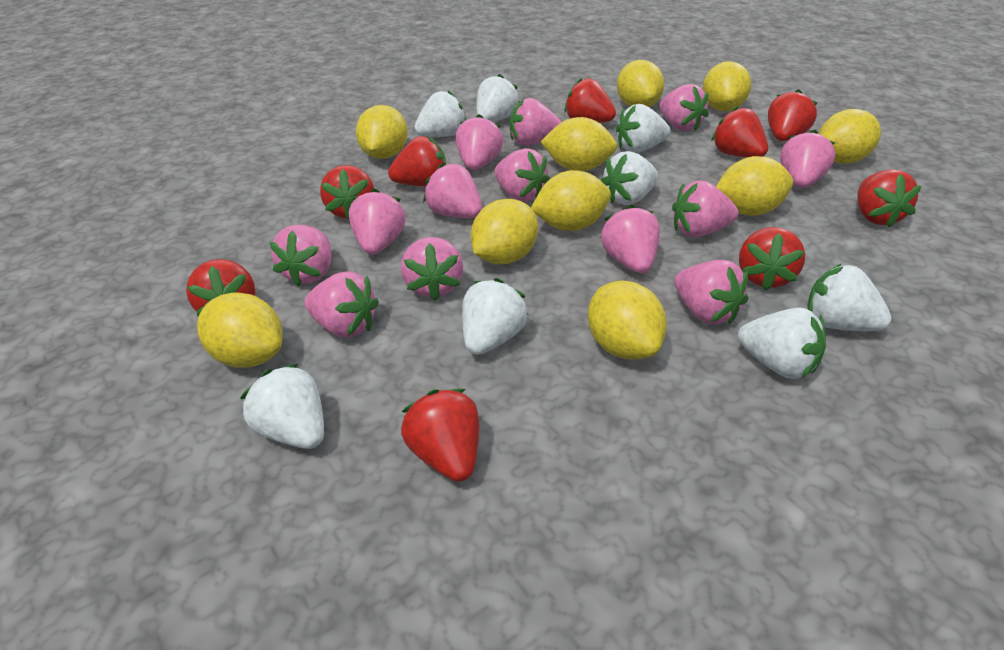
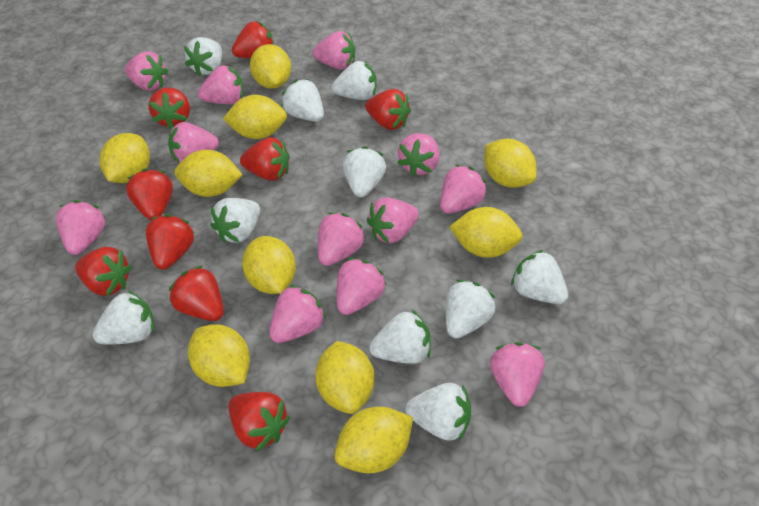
pink strawberry: 13 -> 12
white strawberry: 8 -> 10

